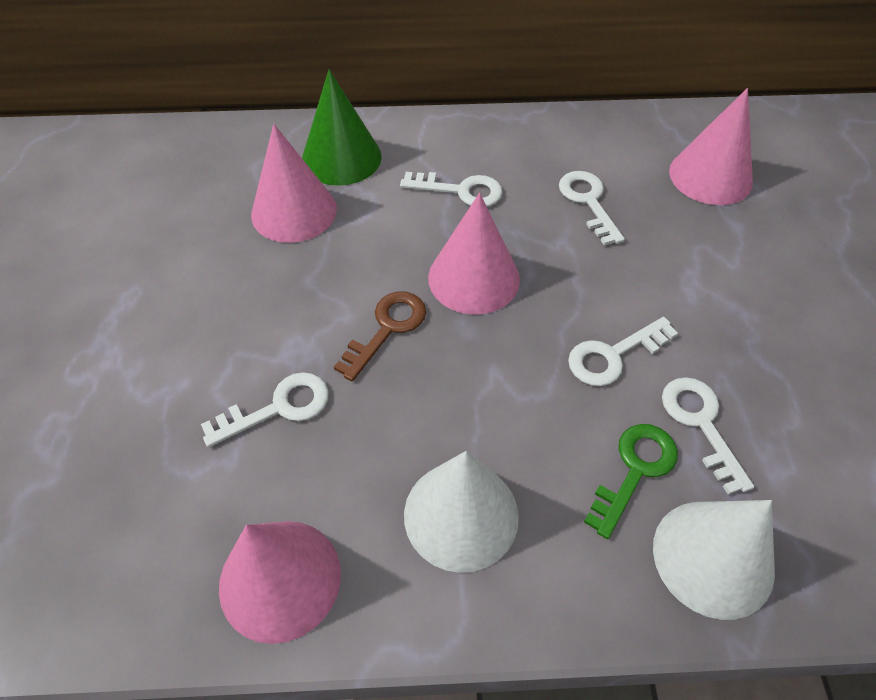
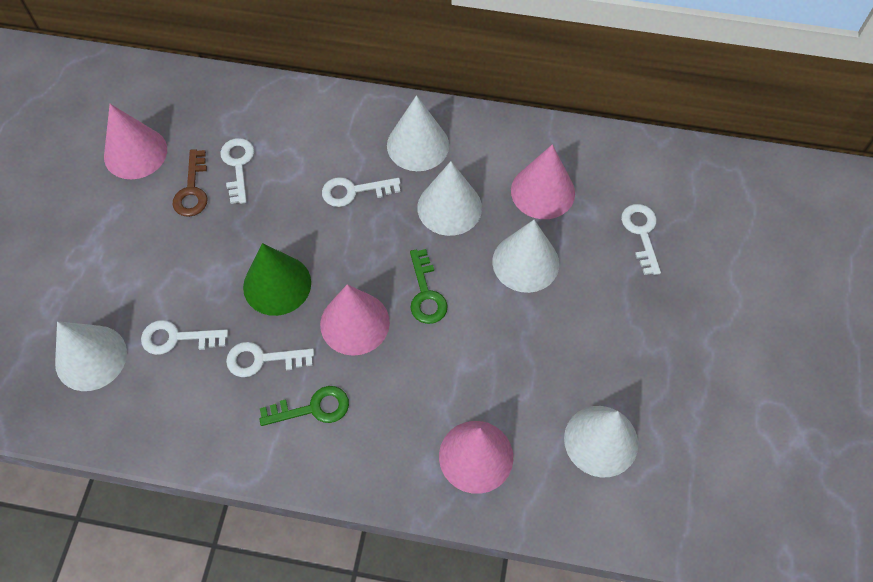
green key: 1 -> 2
white cone: 2 -> 5

